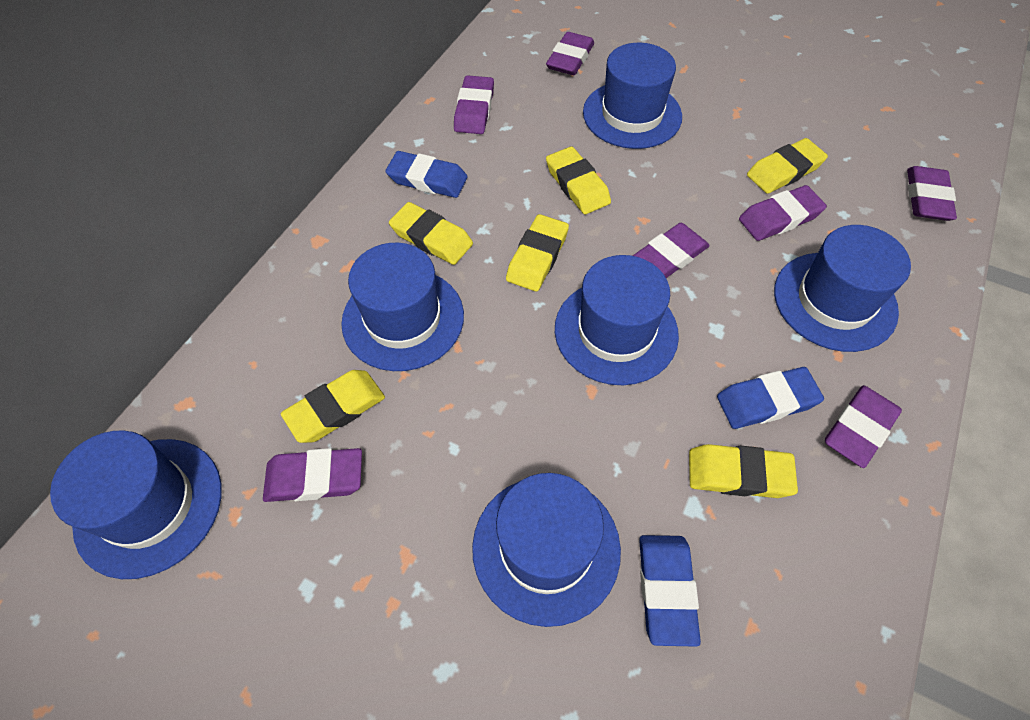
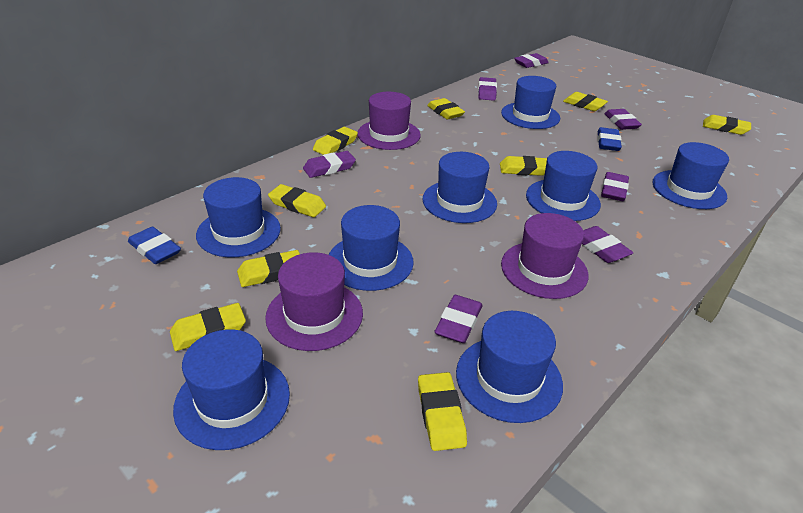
blue eraser: 3 -> 2
blue hat: 6 -> 8
purple hat: 0 -> 3
yellow eraser: 6 -> 9

